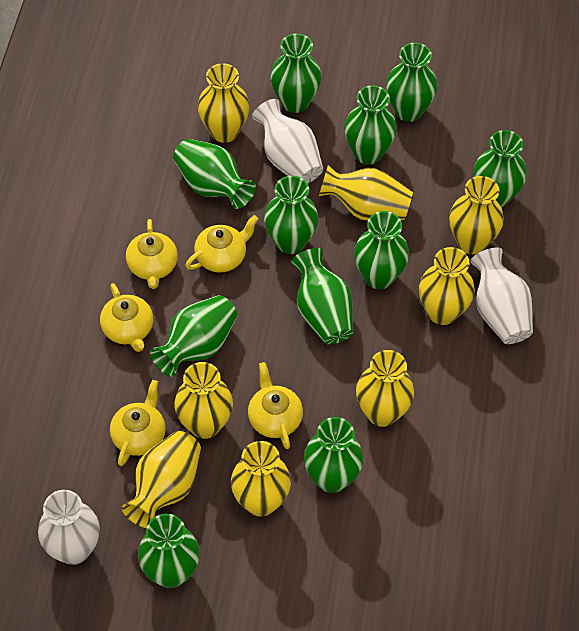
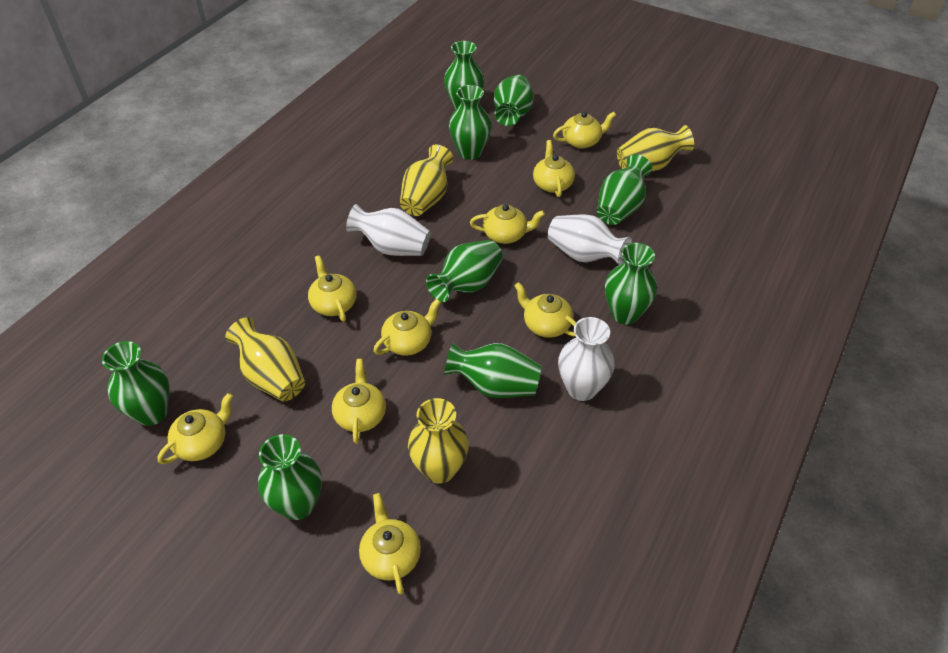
green vase: 11 -> 9
yellow teapot: 5 -> 9
yellow vase: 8 -> 4

